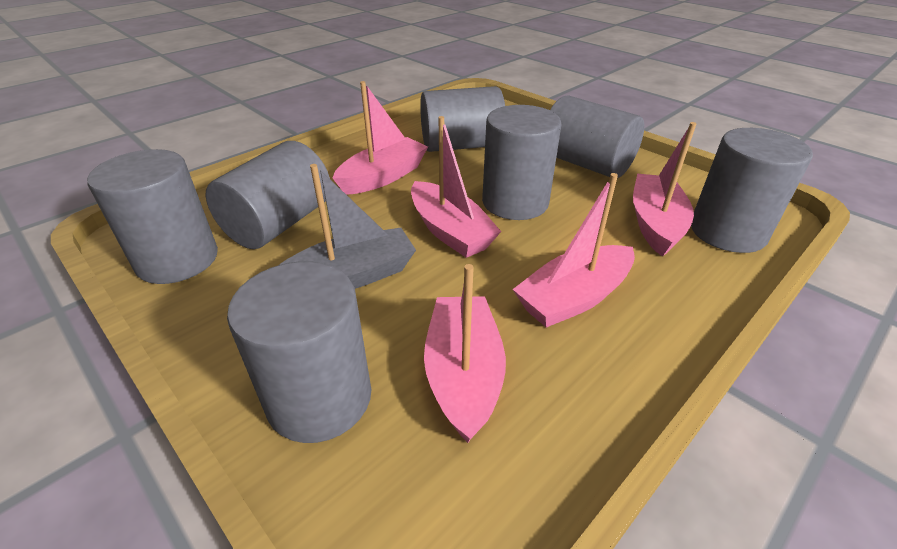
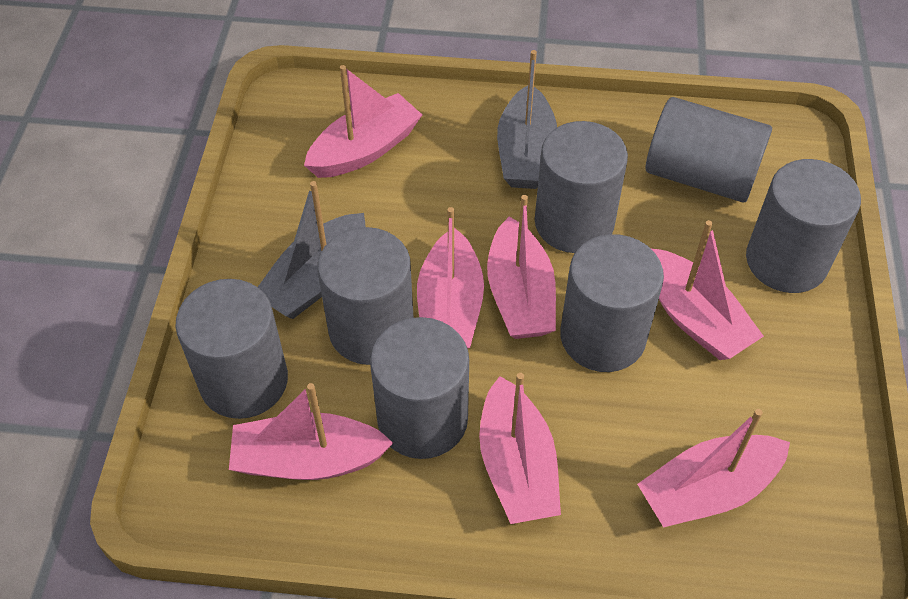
grey boat: 1 -> 2
pink boat: 5 -> 7

